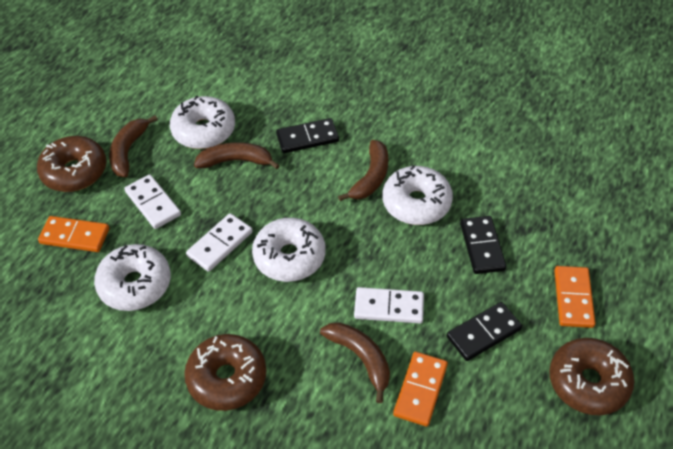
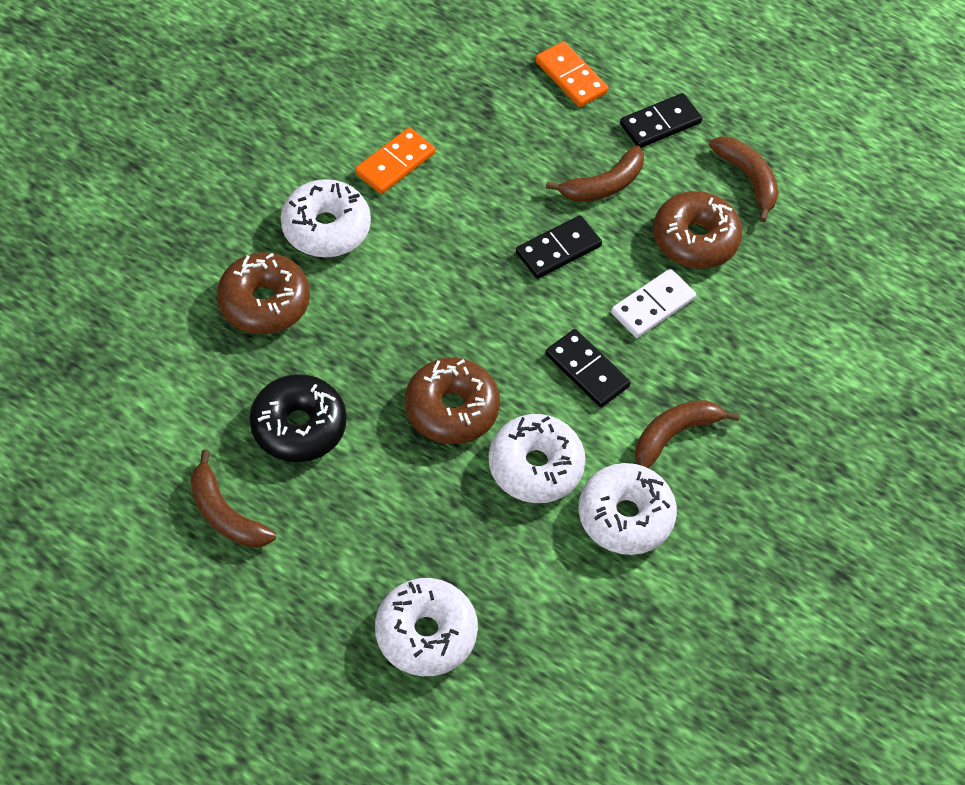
black donut: 0 -> 1
orange domino: 3 -> 2
white domino: 3 -> 1

